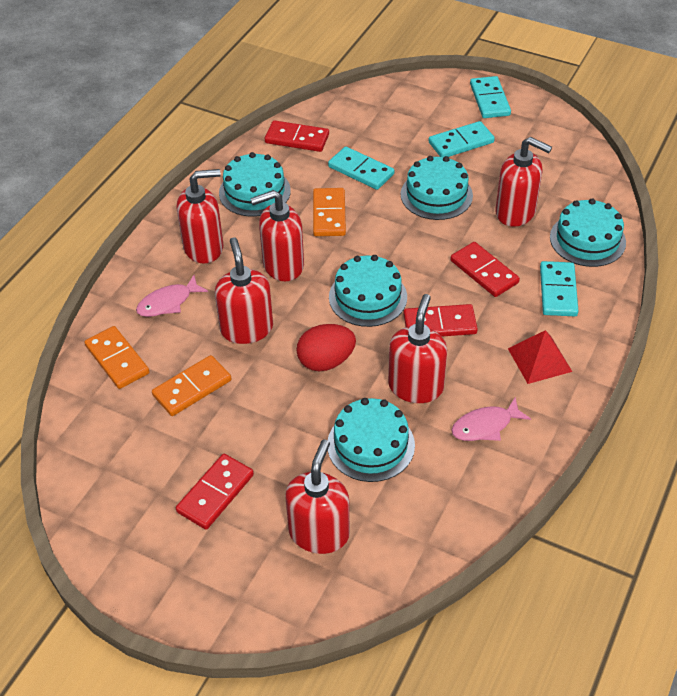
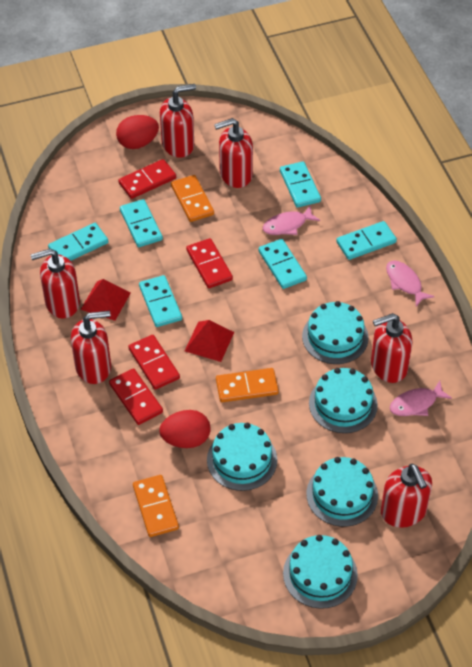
pink fish: 2 -> 3
red egg: 1 -> 2
red pyramid: 1 -> 2
turquoise domino: 4 -> 6

